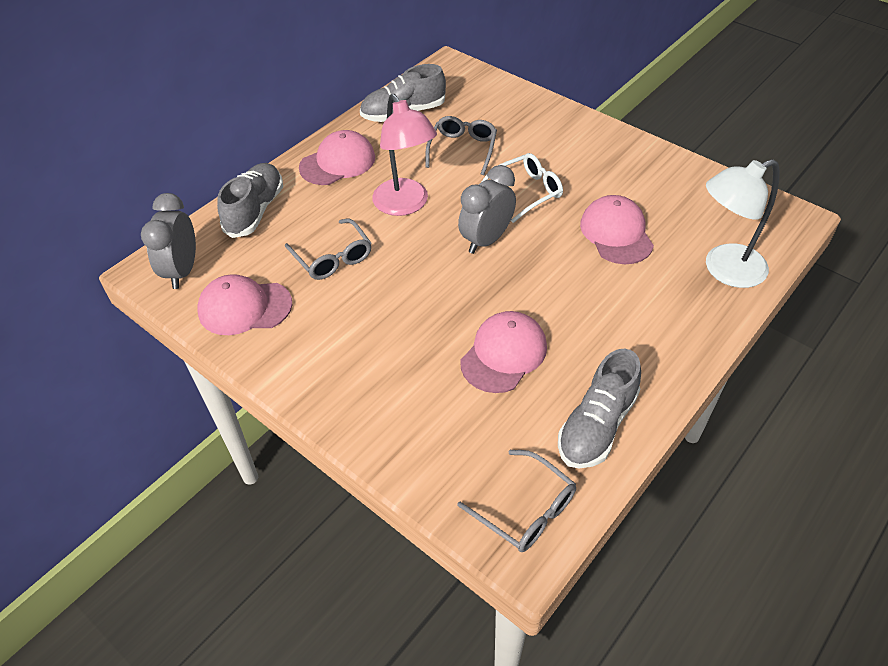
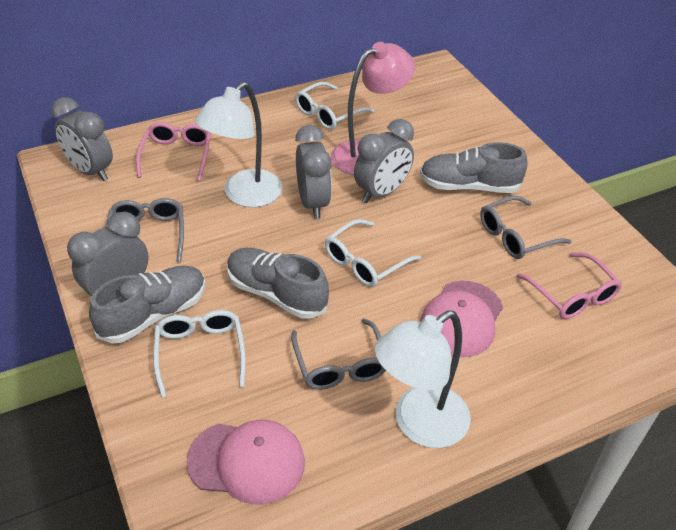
grey clock: 2 -> 4
pink cap: 4 -> 2
pink glasses: 0 -> 2
white glasses: 1 -> 3
white lamp: 1 -> 2

